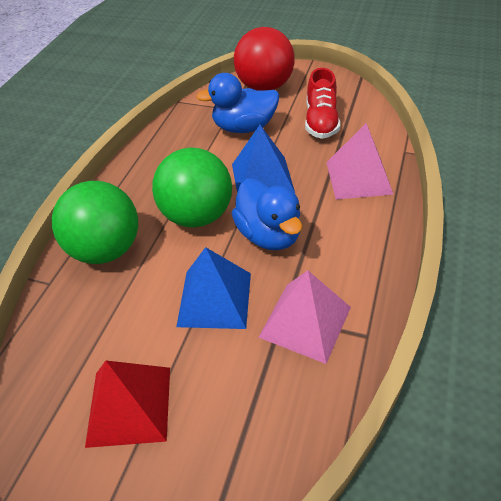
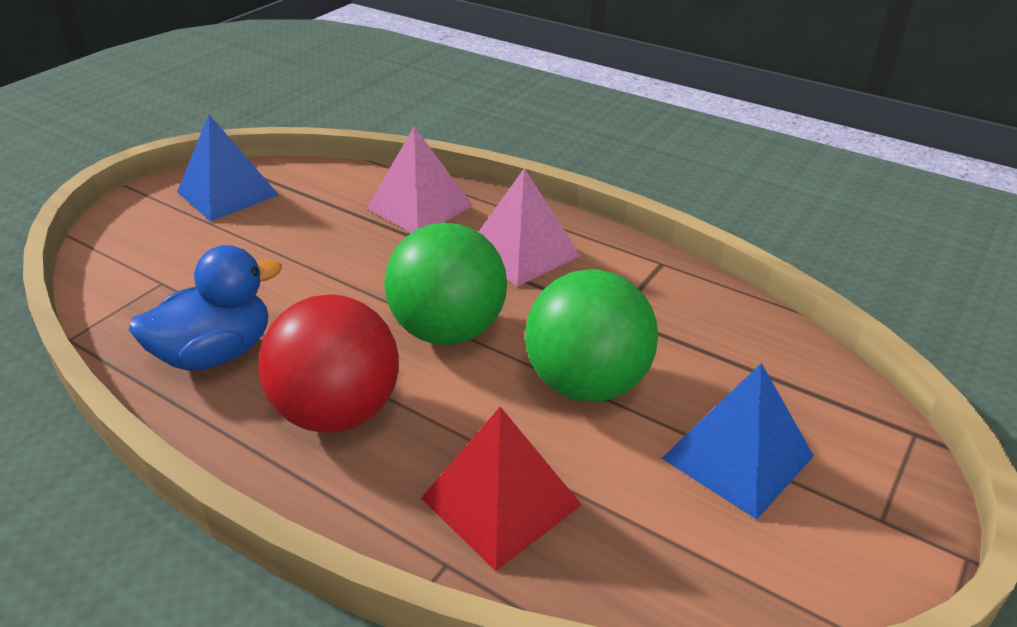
blue duck: 2 -> 1
red shoe: 1 -> 0

